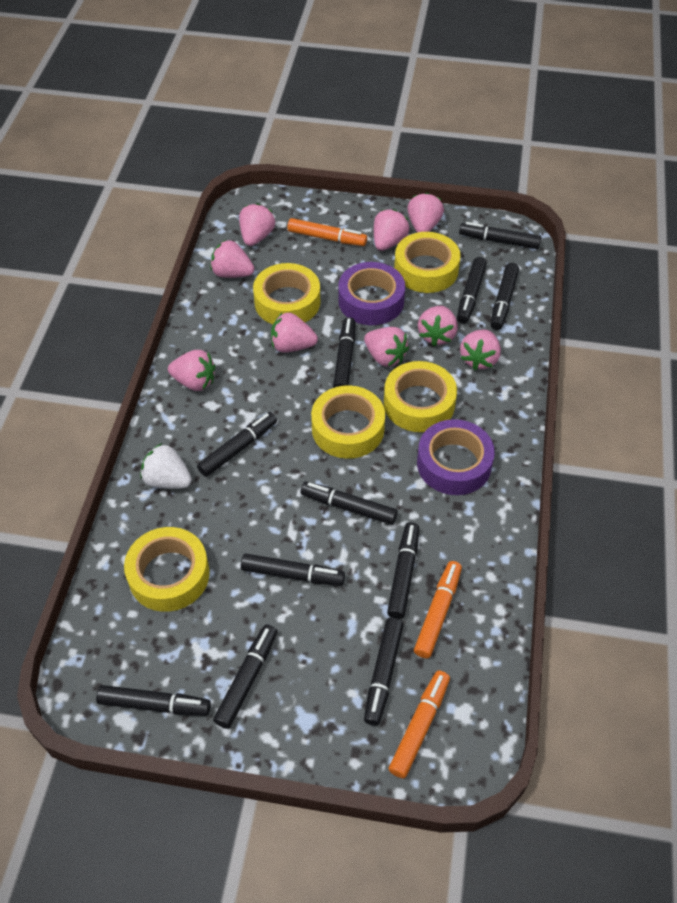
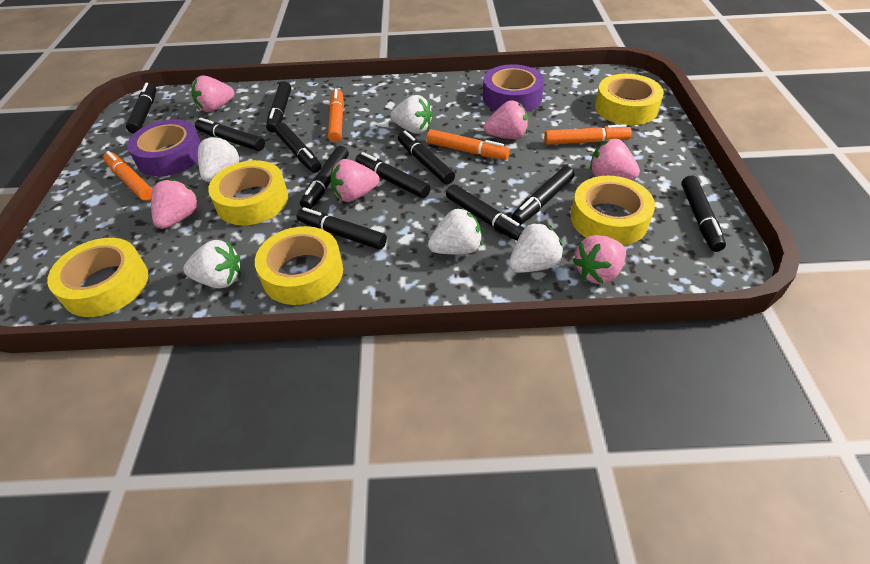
orange marker: 3 -> 4
pink strawberry: 9 -> 6
white strawberry: 1 -> 5

